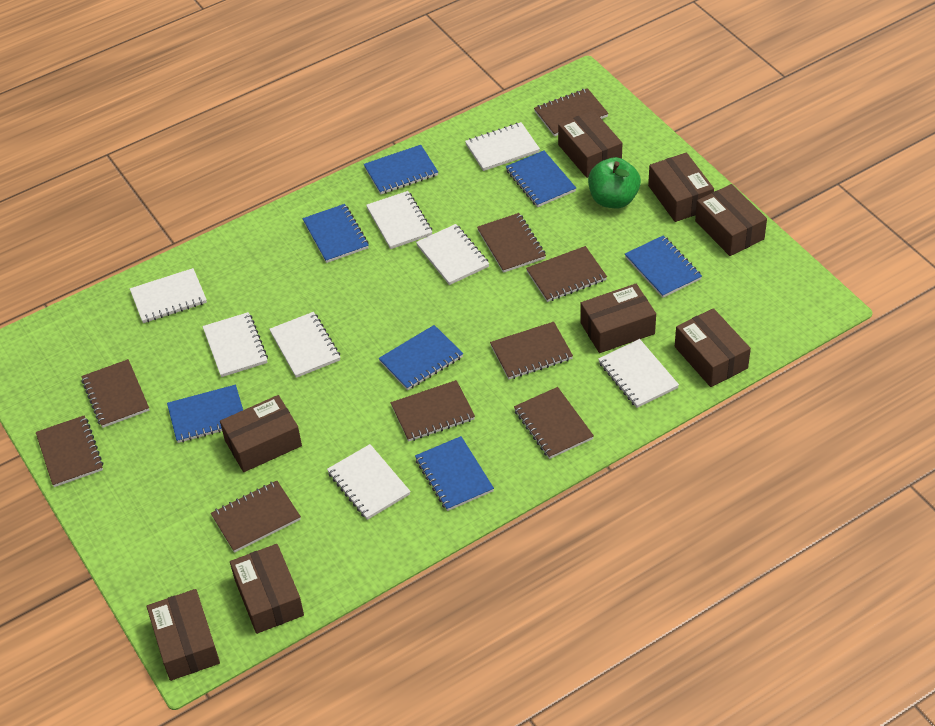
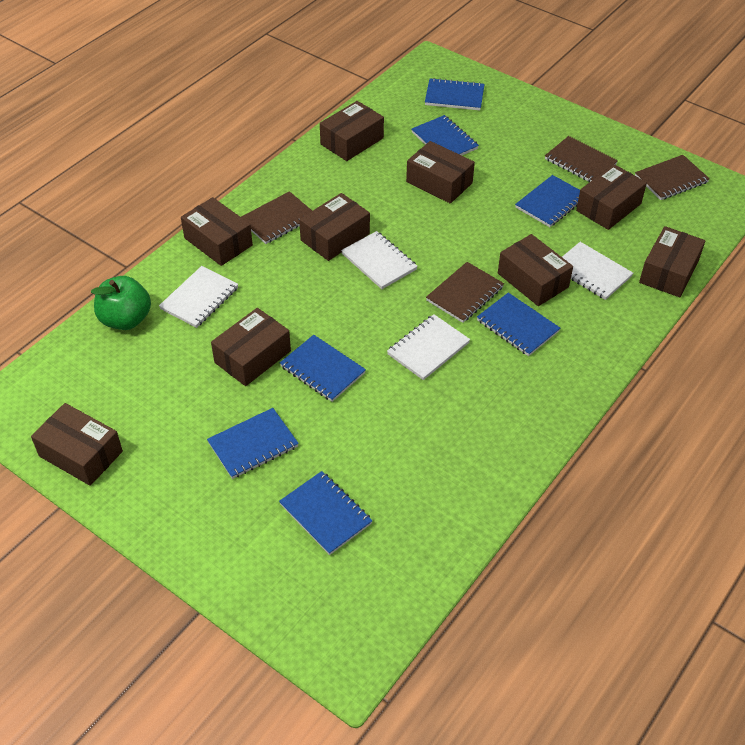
brown box: 8 -> 9
brown notebook: 9 -> 4
white notebook: 8 -> 4

